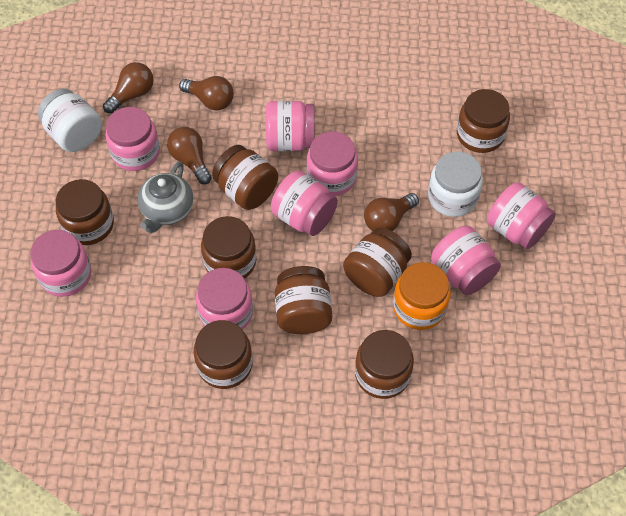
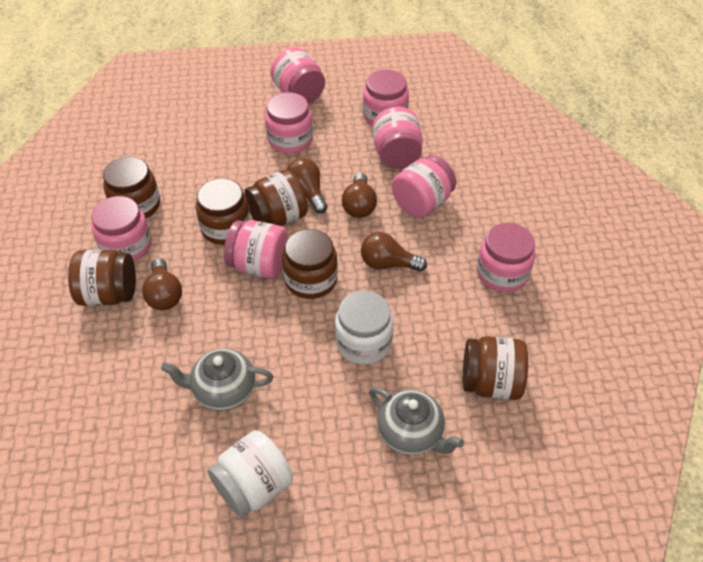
brown jar: 8 -> 6
grey teapot: 1 -> 2
orange jar: 1 -> 0

